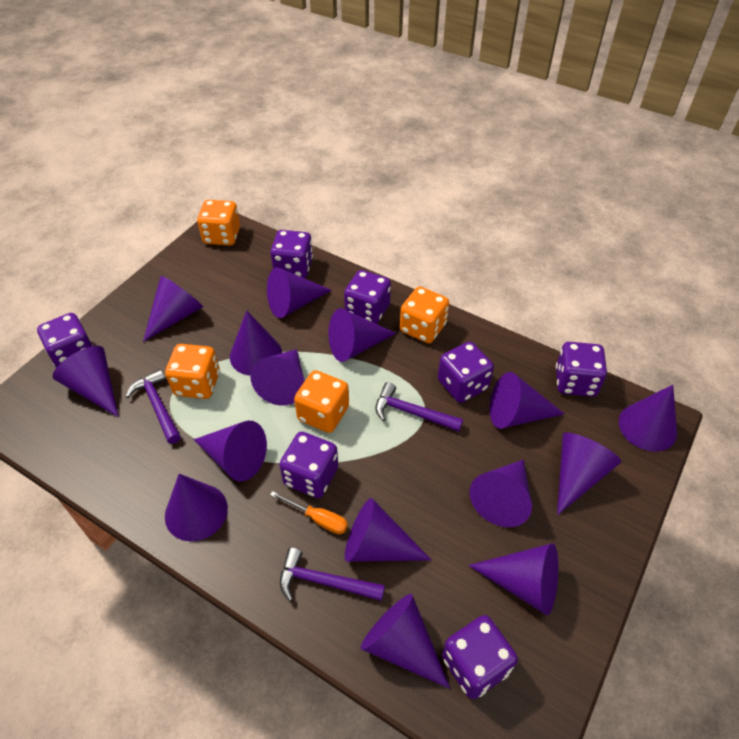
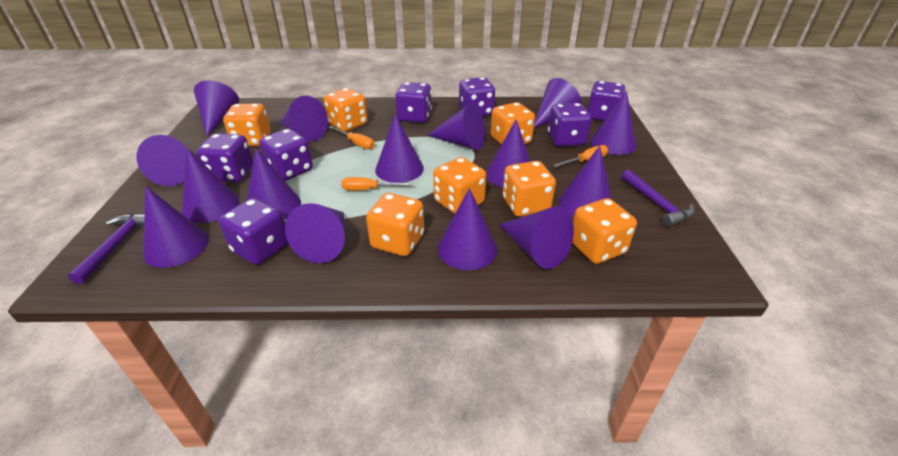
orange dice: 4 -> 7
orange screwdriver: 1 -> 3
purple hammer: 3 -> 2

